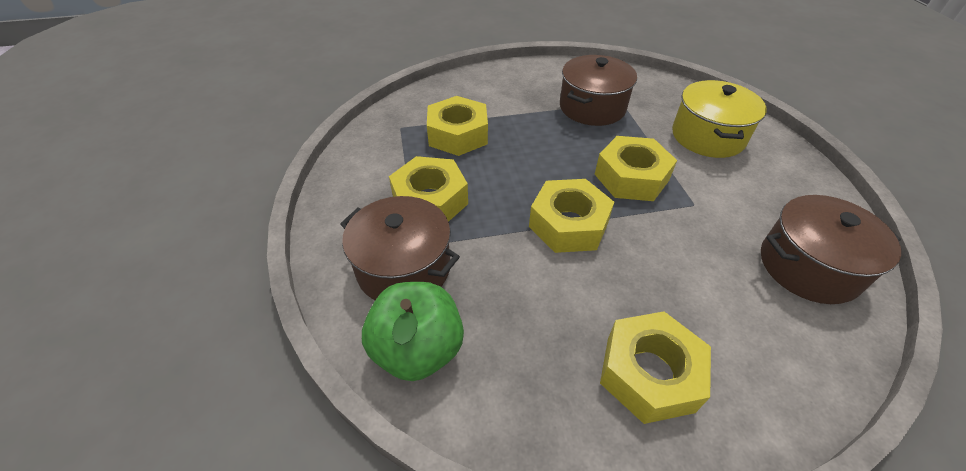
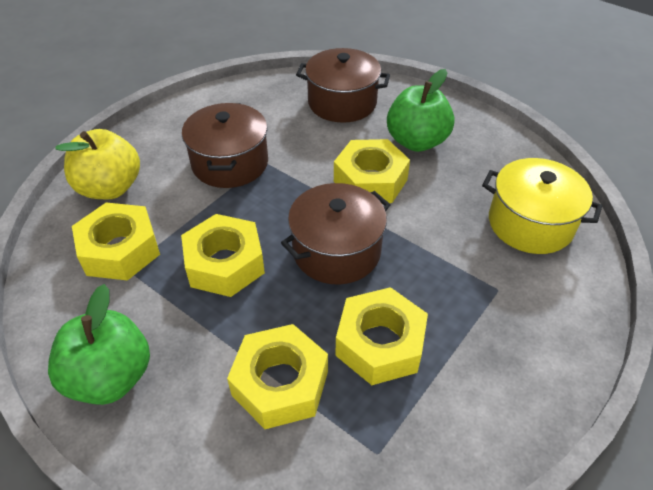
green apple: 1 -> 2
yellow apple: 0 -> 1

